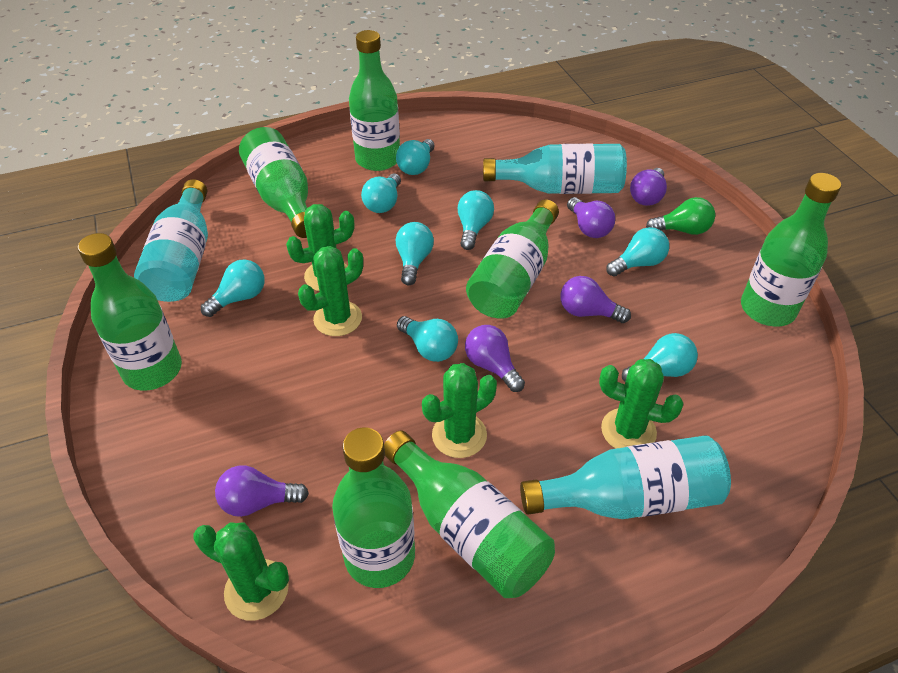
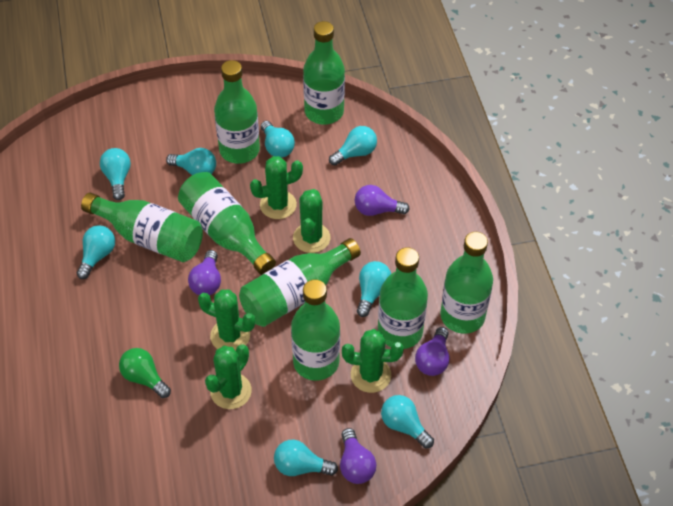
green bottle: 7 -> 8
purple light bulb: 5 -> 4
turquoise bottle: 3 -> 0

